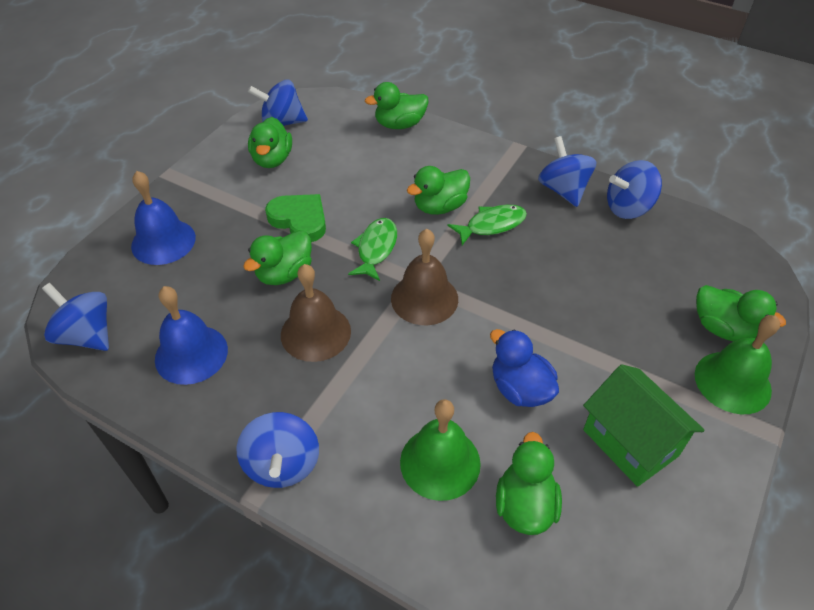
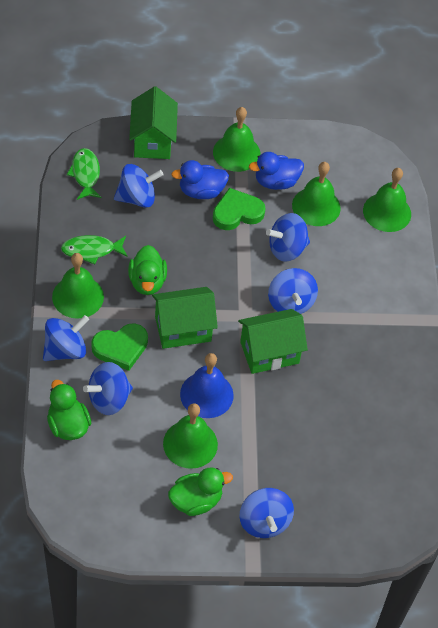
blue bell: 2 -> 1
blue duck: 1 -> 2
blue spinning top: 5 -> 6
brown bell: 2 -> 0
green bell: 2 -> 5
green duck: 6 -> 3
green heart: 1 -> 2
green house: 1 -> 3

